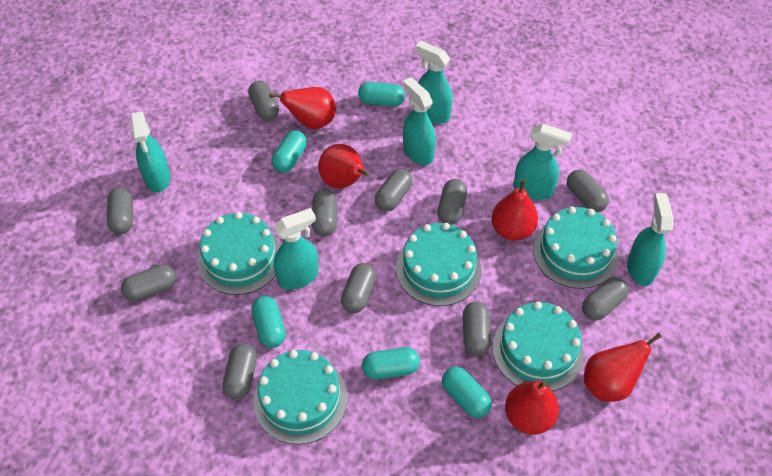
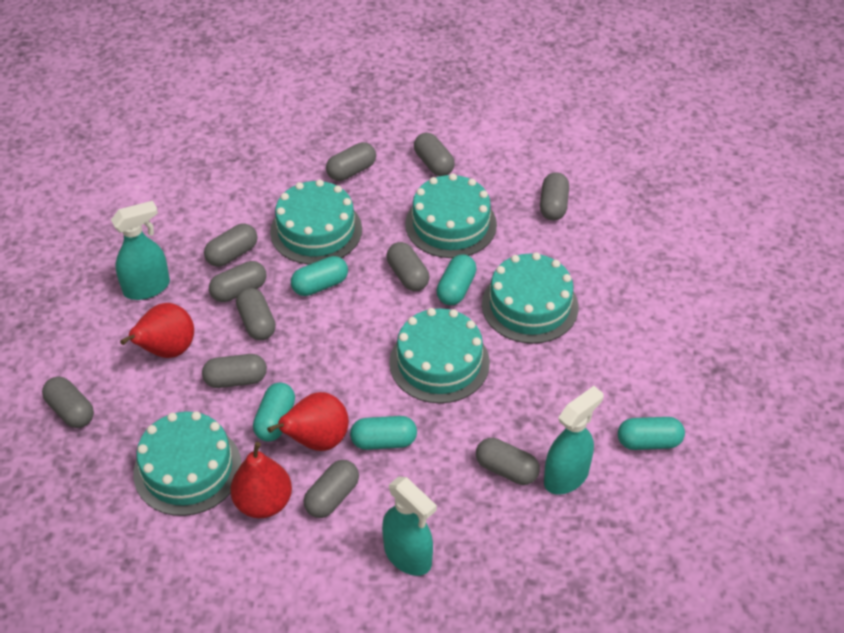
red pear: 5 -> 3
turquoise spray bottle: 6 -> 3

